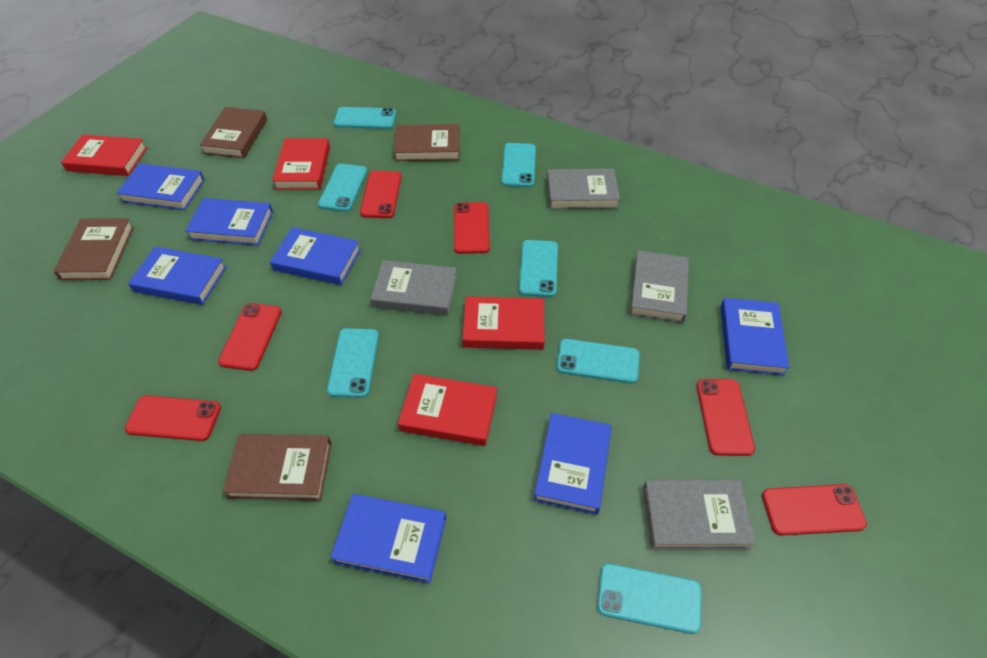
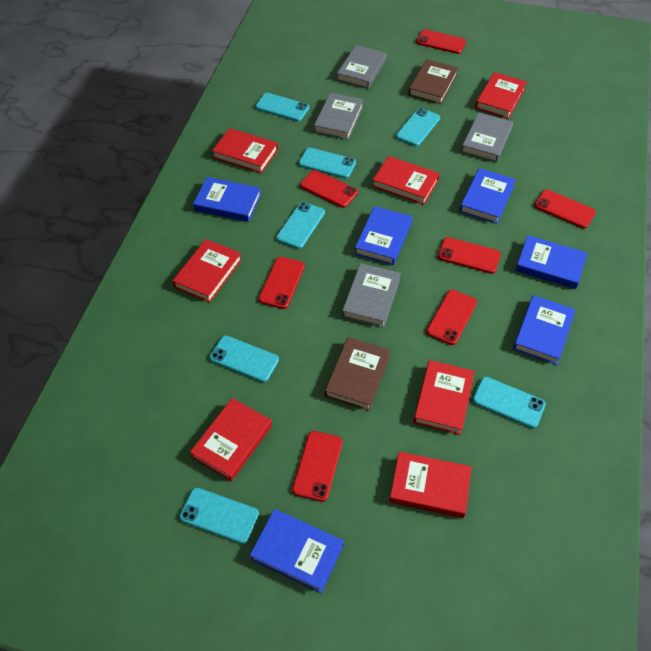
blue book: 7 -> 6
brown book: 4 -> 2
red book: 4 -> 7
red phone: 6 -> 7

